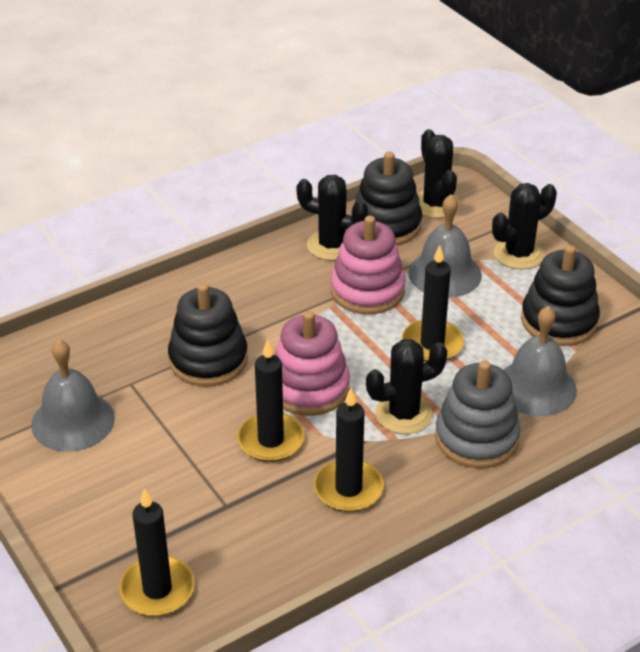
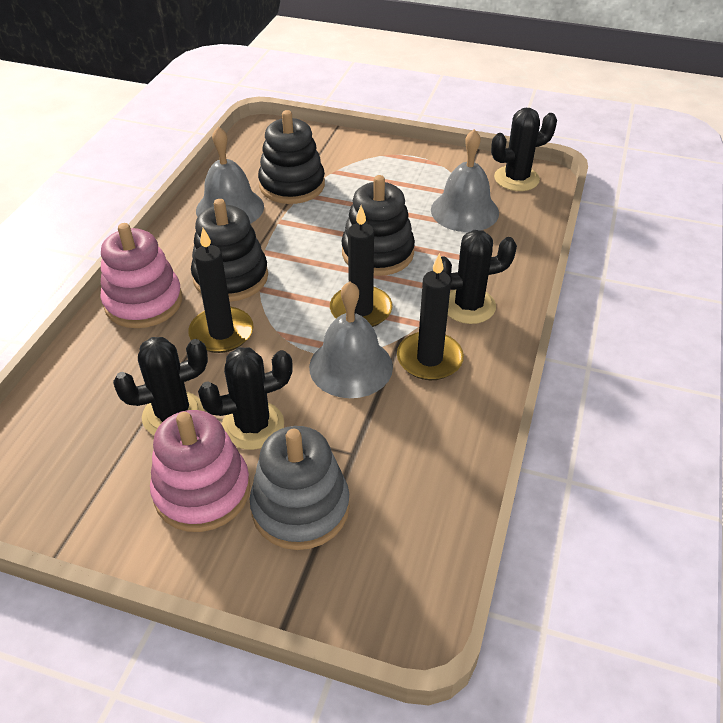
black candle: 4 -> 3

